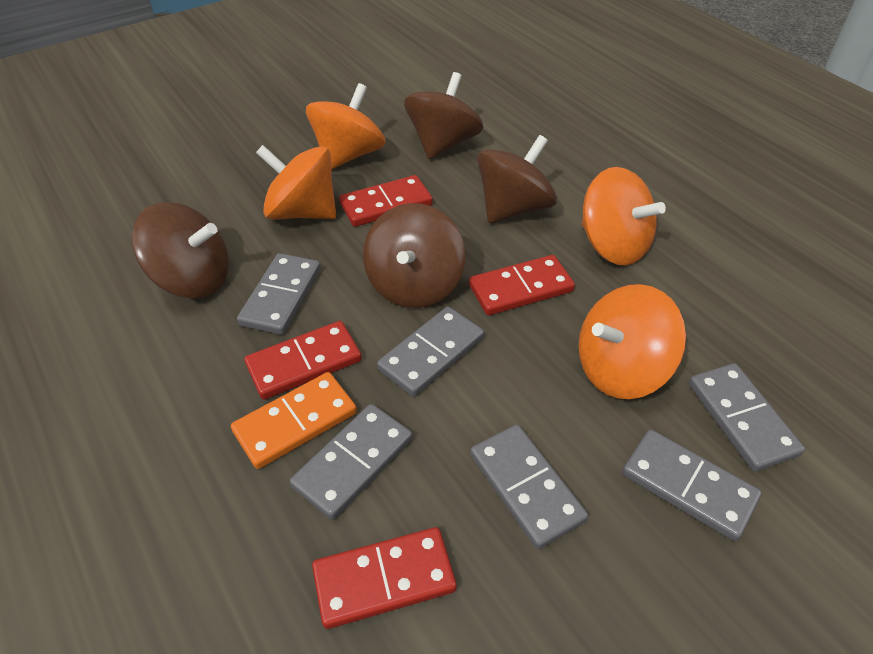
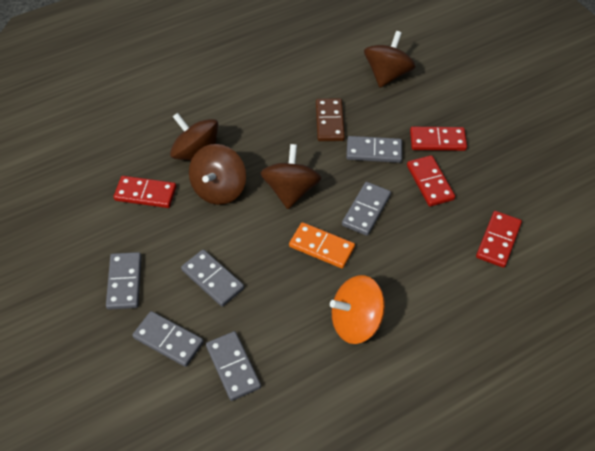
brown domino: 0 -> 1
orange spinning top: 4 -> 1

